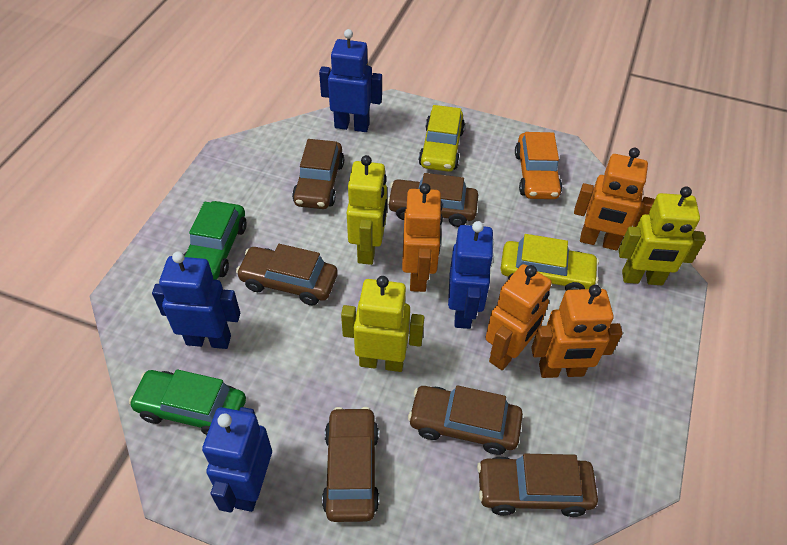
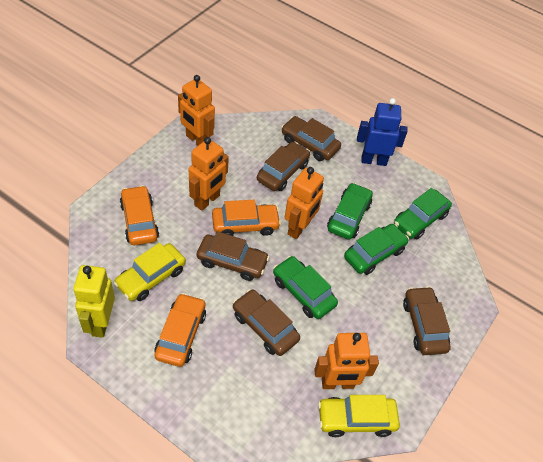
blue robot: 4 -> 1
brown car: 6 -> 5
green car: 2 -> 4
orange car: 1 -> 3
yellow robot: 3 -> 1

